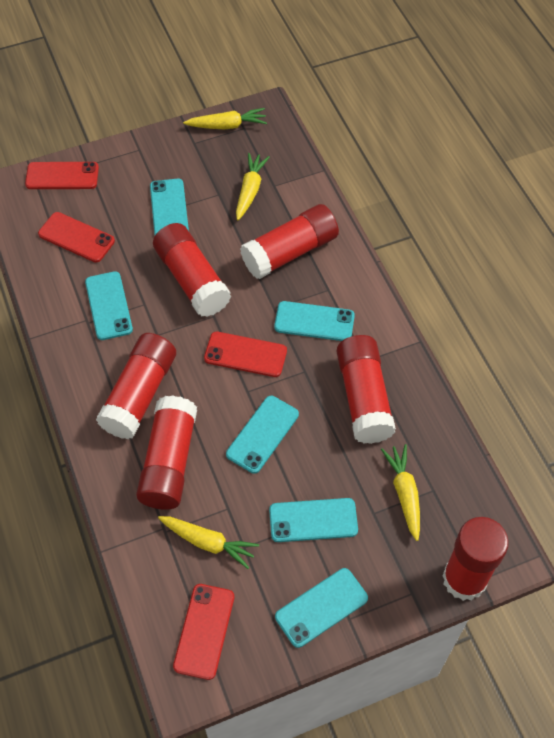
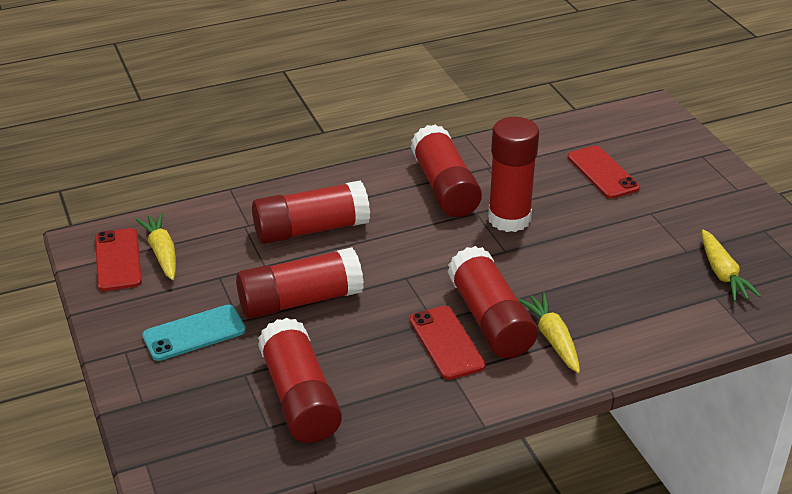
red phone: 4 -> 3
turquoise phone: 6 -> 1
yellow carrot: 4 -> 3

